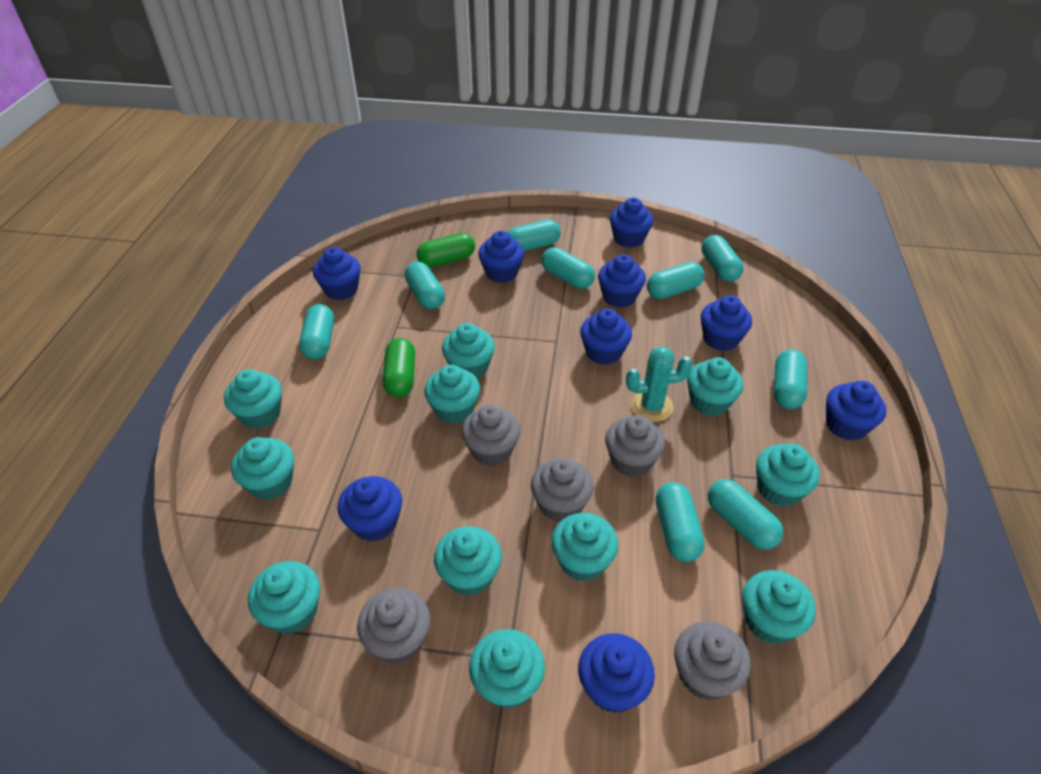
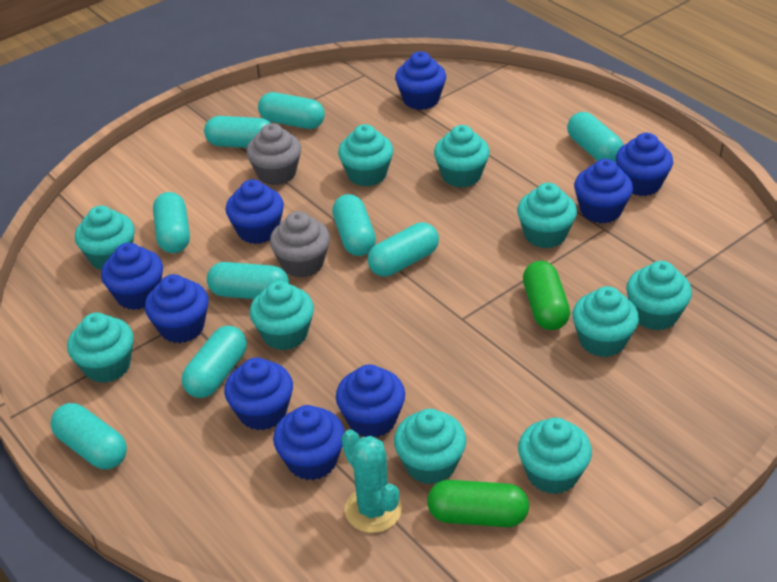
grey cupcake: 5 -> 2
turquoise cupcake: 11 -> 10

